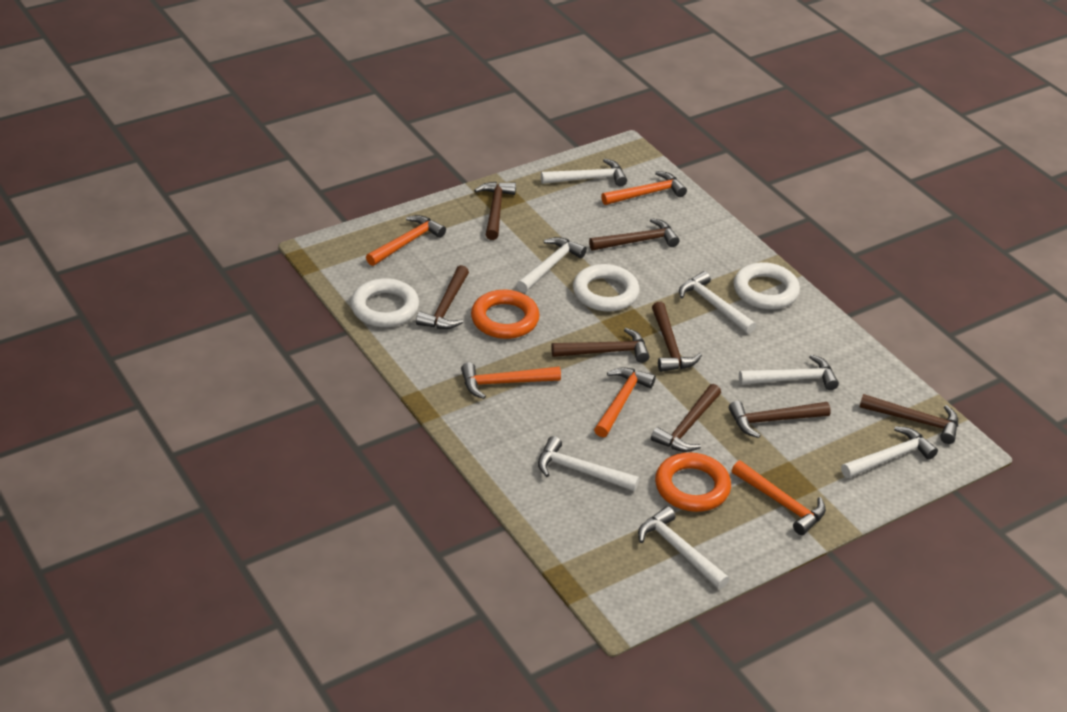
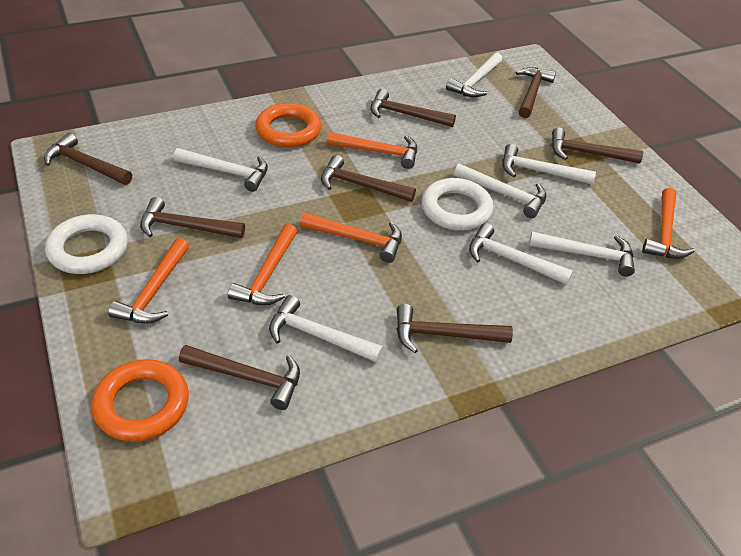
white ring: 3 -> 2

